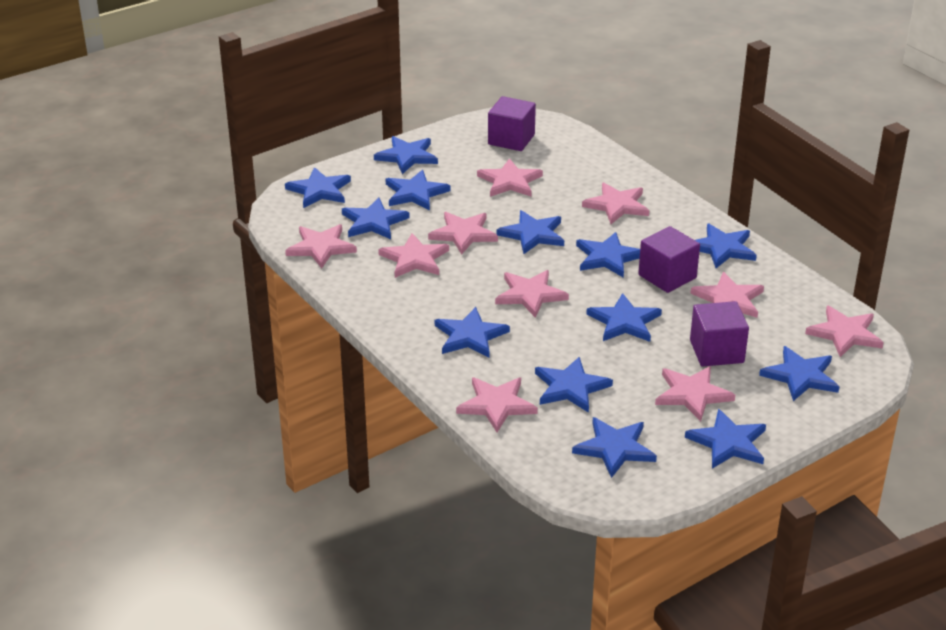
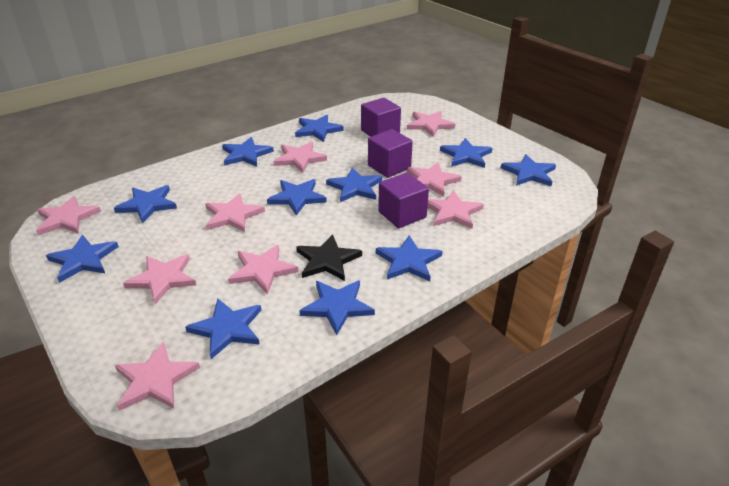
black star: 0 -> 1
blue star: 13 -> 11
pink star: 10 -> 9

